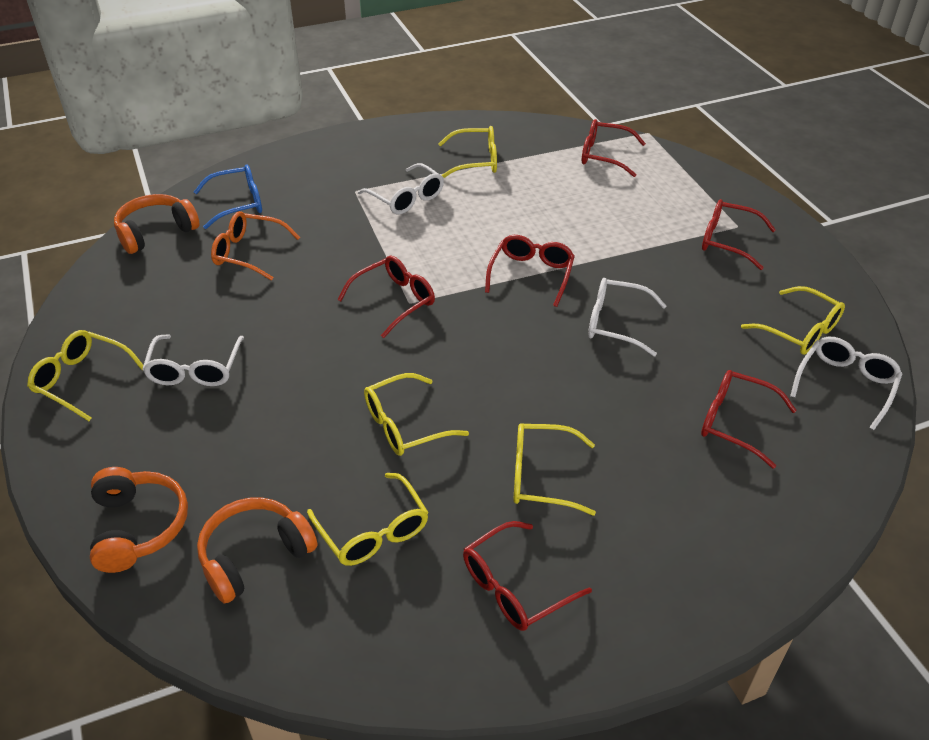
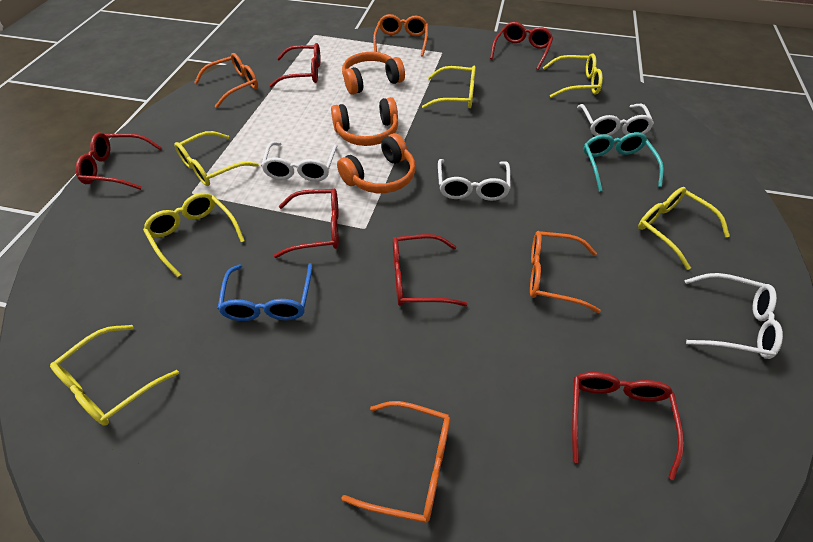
orange glasses: 1 -> 4
turquoise glasses: 0 -> 1

